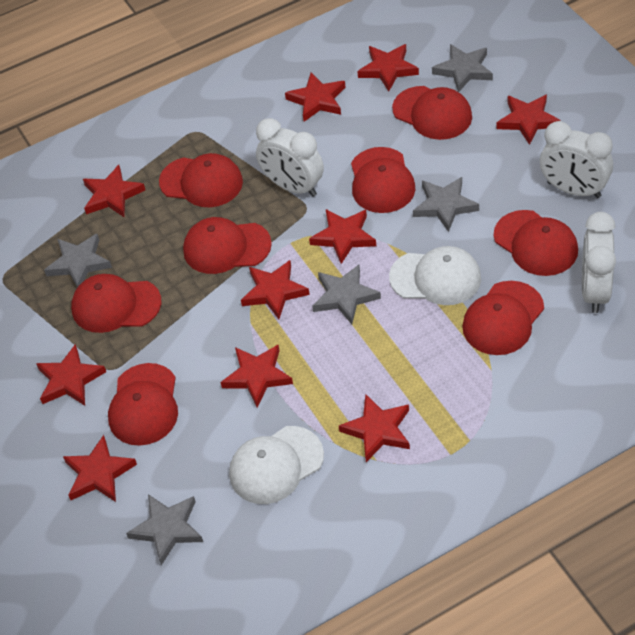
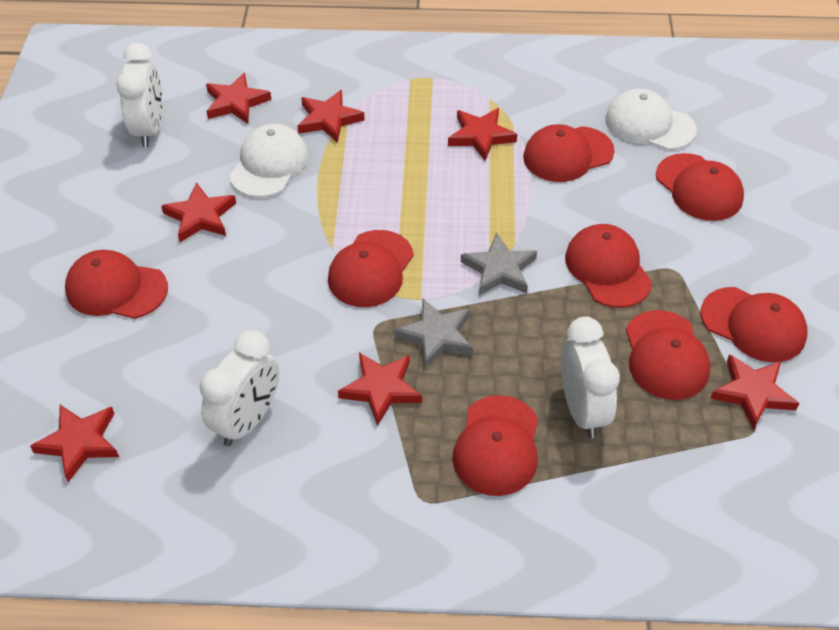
grey star: 5 -> 2
red star: 10 -> 7

